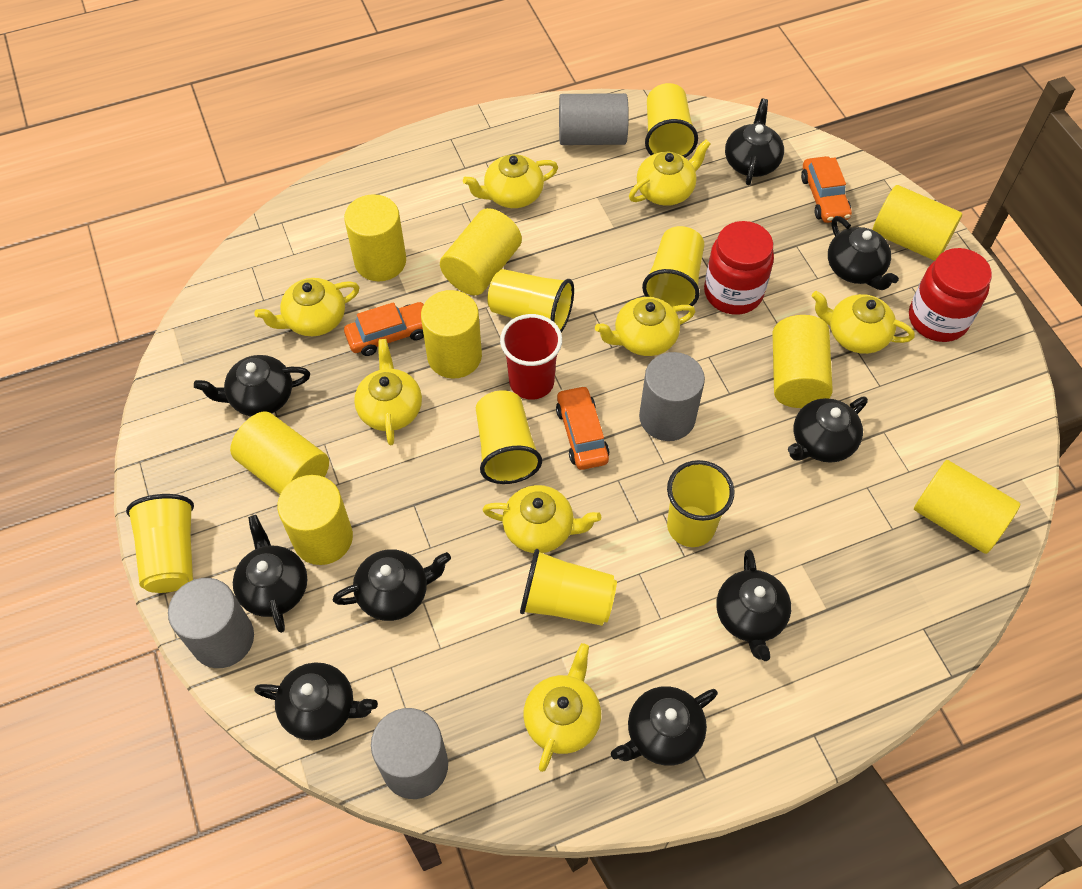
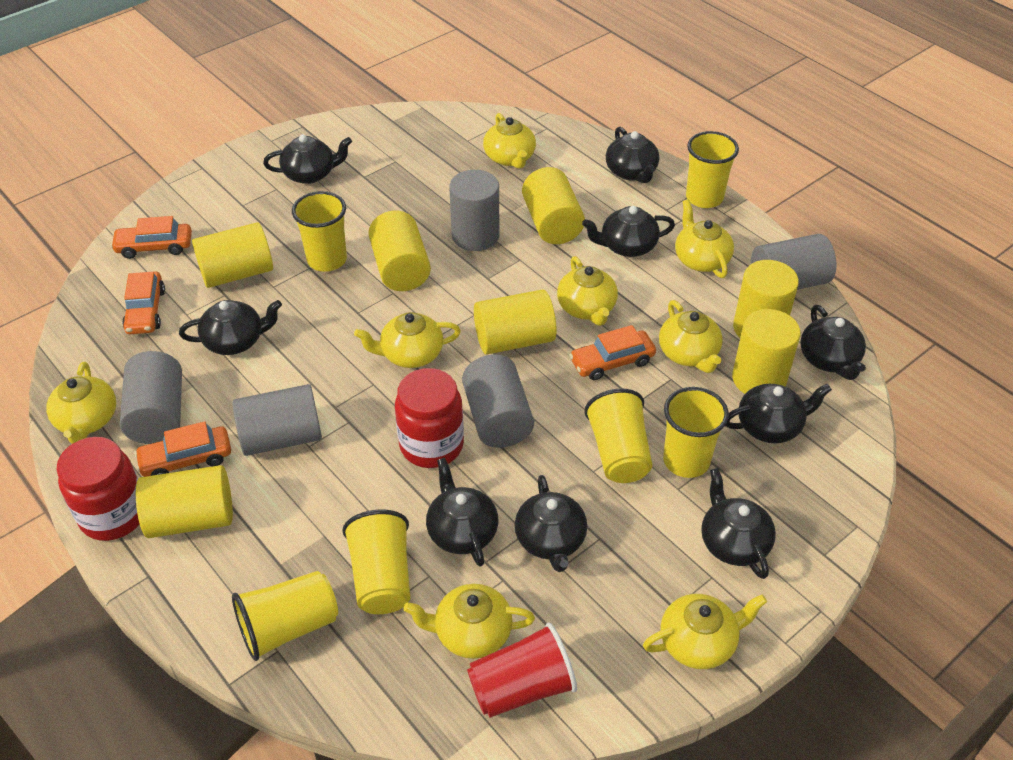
grey cylinder: 4 -> 5
orange car: 3 -> 4
yellow cup: 7 -> 6
yellow cylinder: 8 -> 7

